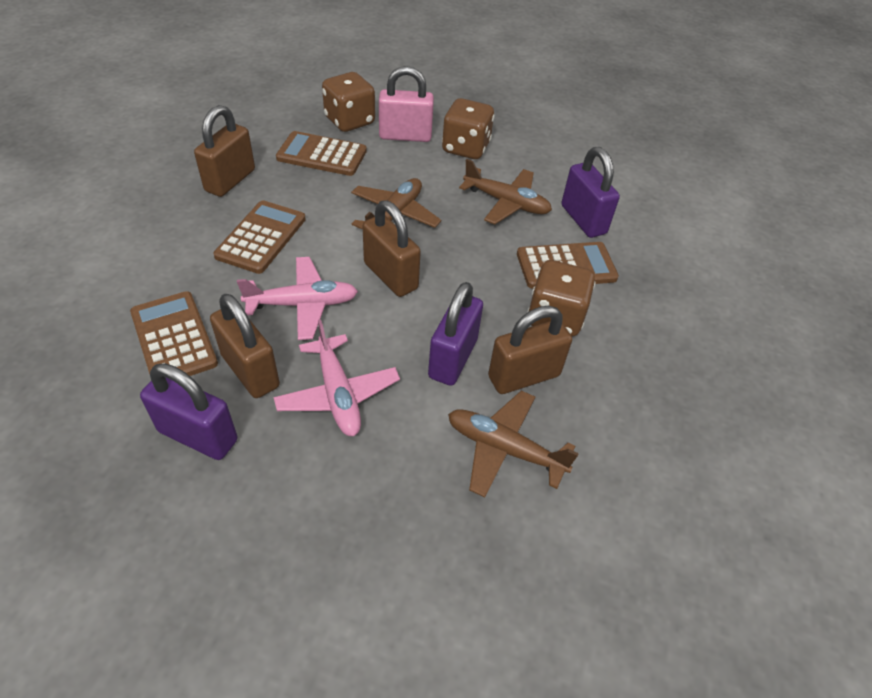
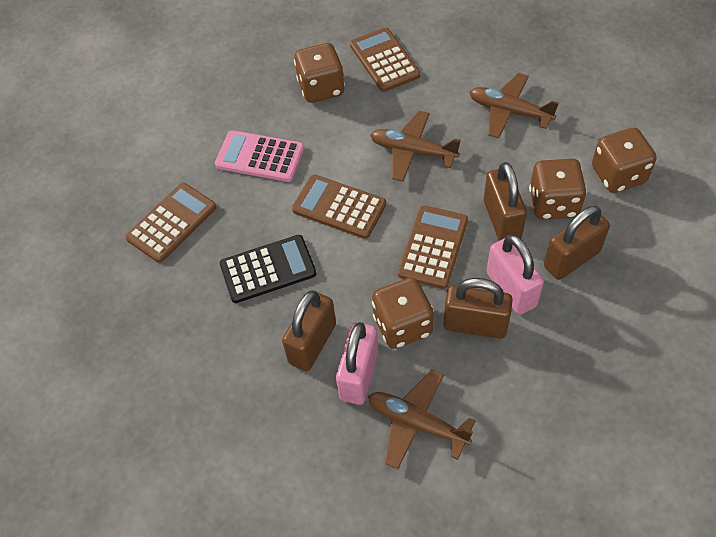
black calculator: 0 -> 1
brown dice: 3 -> 4
pink calculator: 0 -> 1
pink padlock: 1 -> 2
pink plane: 2 -> 0
purple padlock: 3 -> 0

